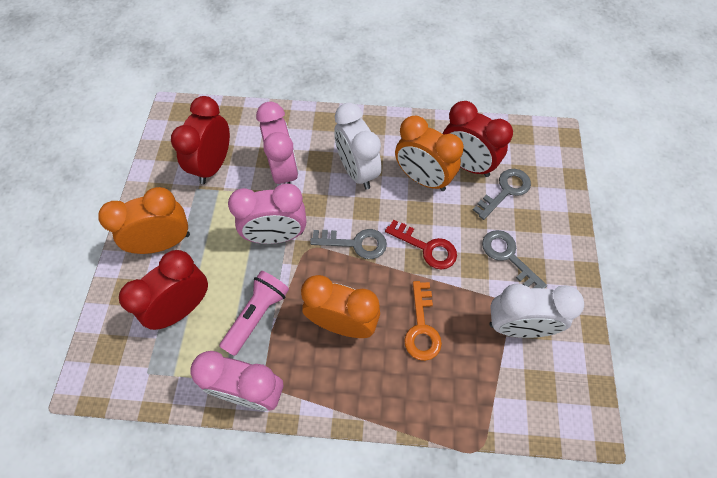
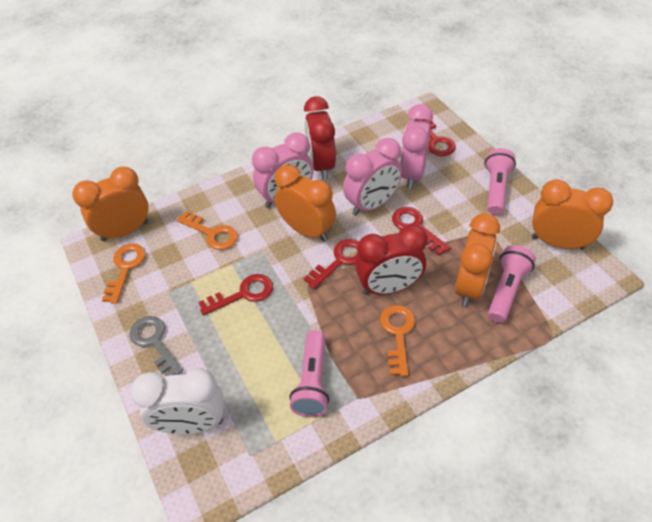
grey key: 3 -> 1
orange clock: 3 -> 4
orange key: 1 -> 3
pink flashlight: 1 -> 3
red clock: 3 -> 2
red key: 1 -> 4
white clock: 2 -> 1

